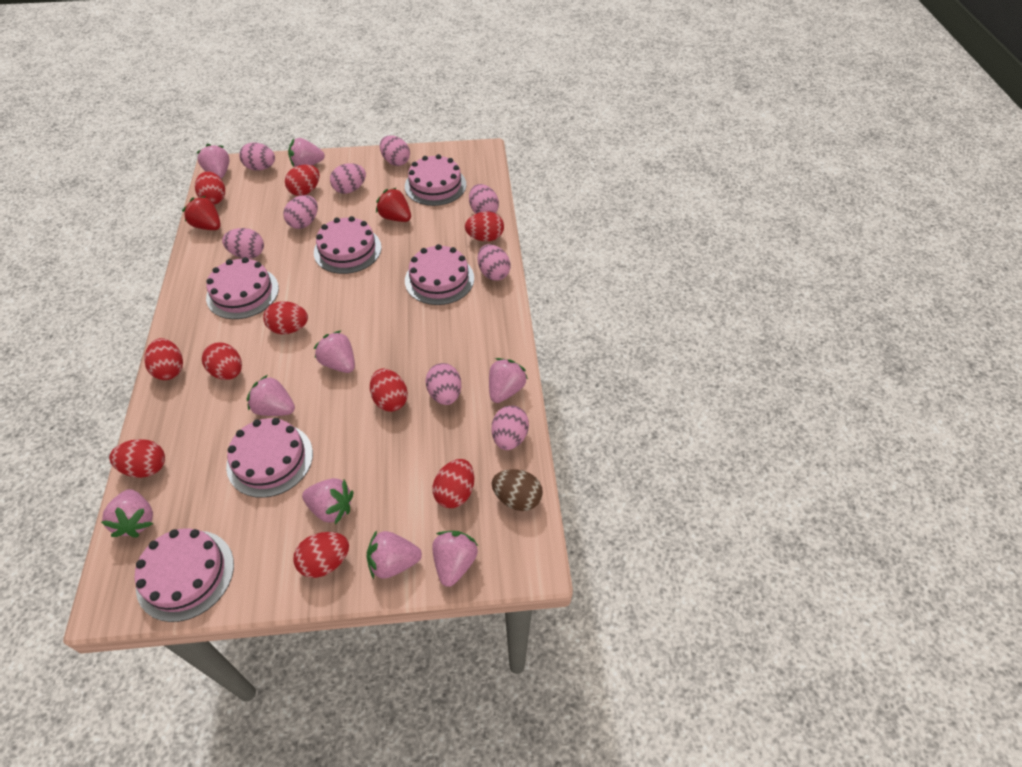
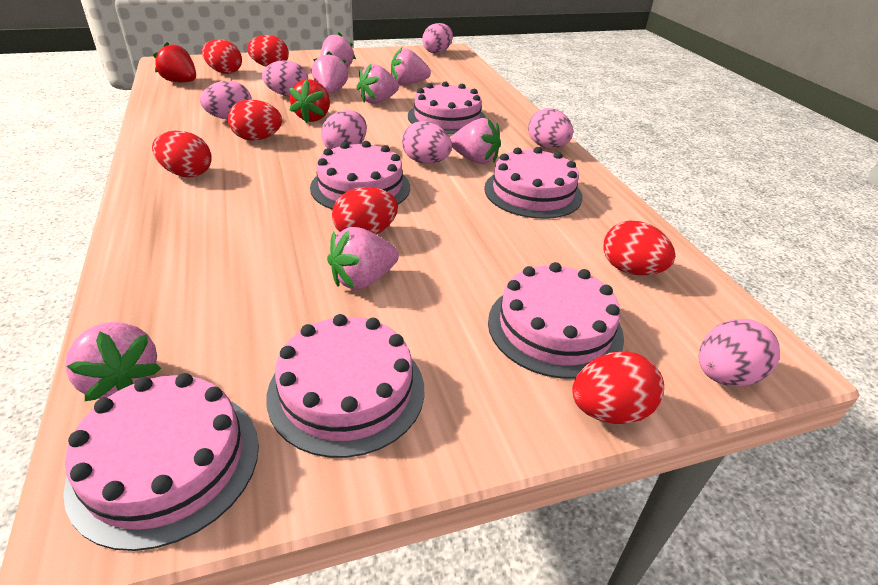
brown egg: 1 -> 0
pink egg: 9 -> 7
pink strawberry: 9 -> 7
red egg: 10 -> 7

